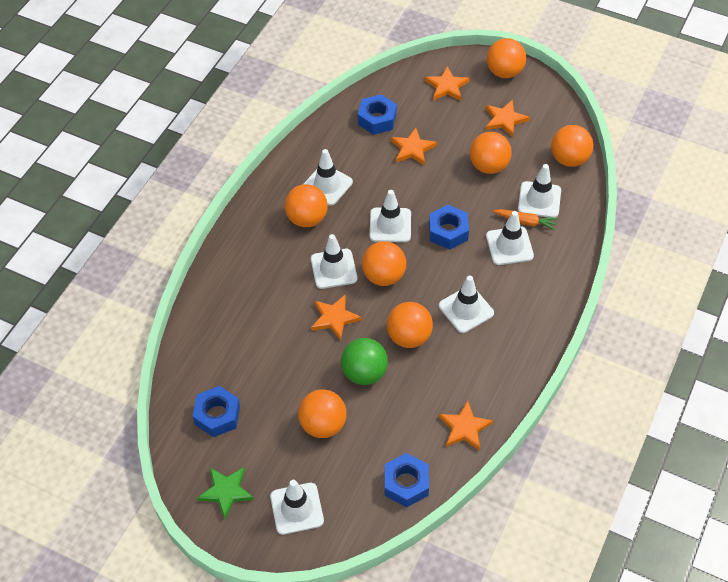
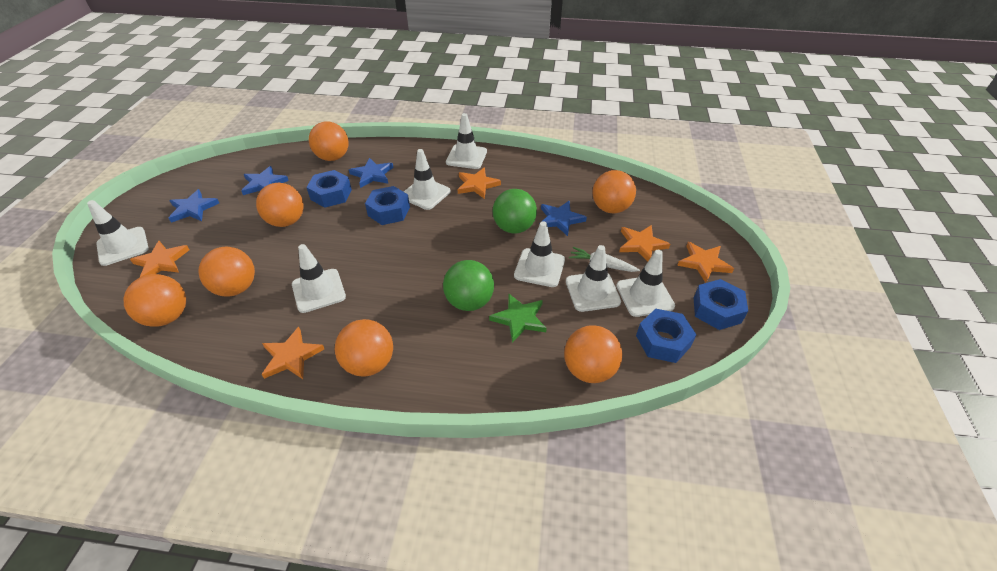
blue star: 0 -> 4
green ball: 1 -> 2
orange carrot: 1 -> 0
white carrot: 0 -> 1

